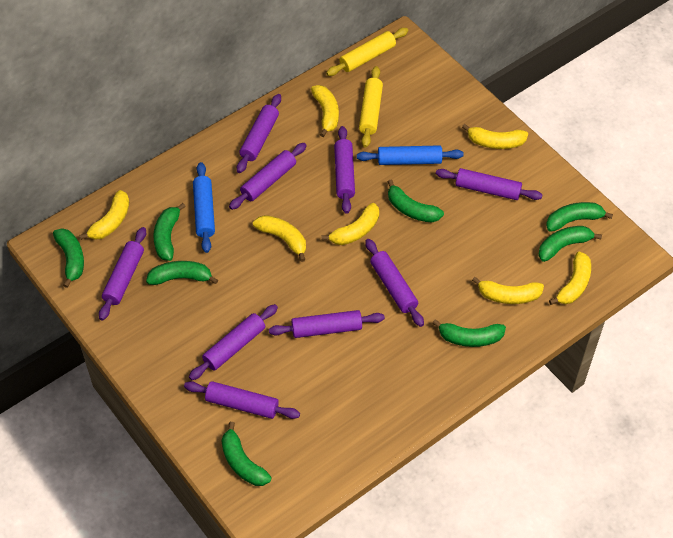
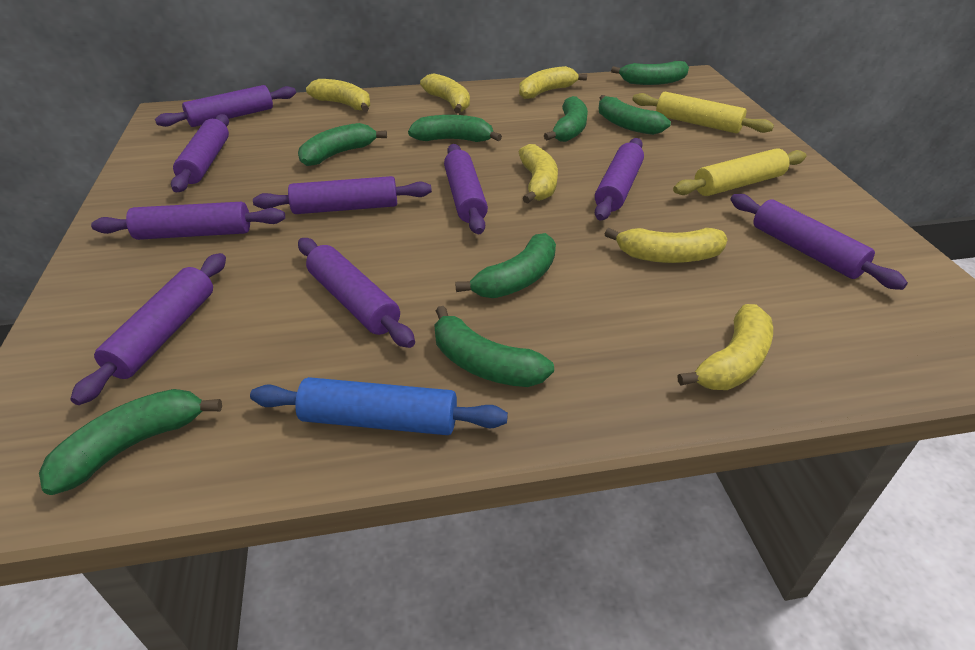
blue rolling pin: 2 -> 1
yellow banana: 7 -> 6

